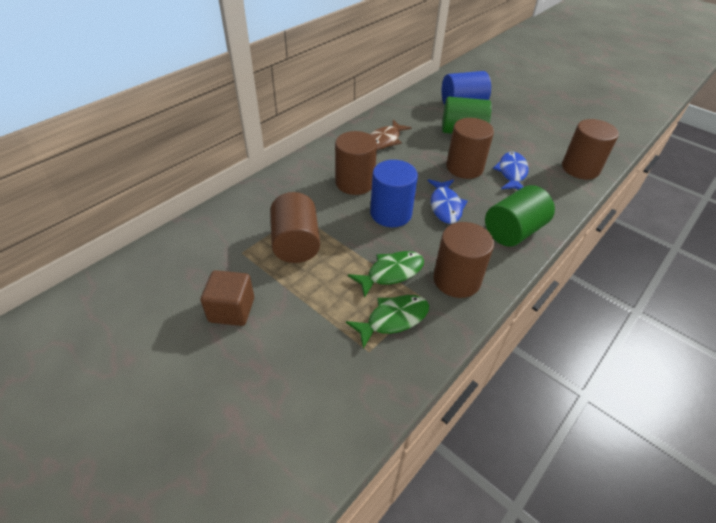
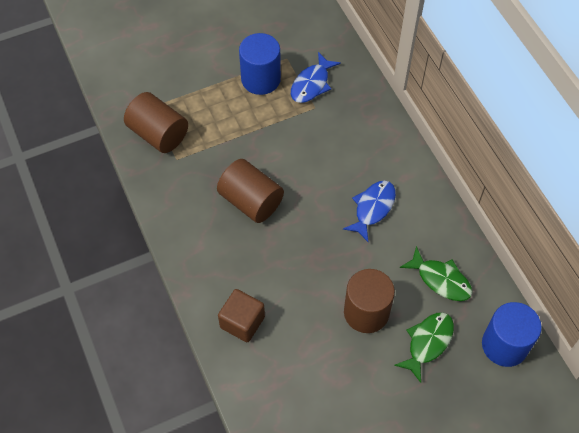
brown cylinder: 5 -> 3
brown fish: 1 -> 0
green cylinder: 2 -> 0

